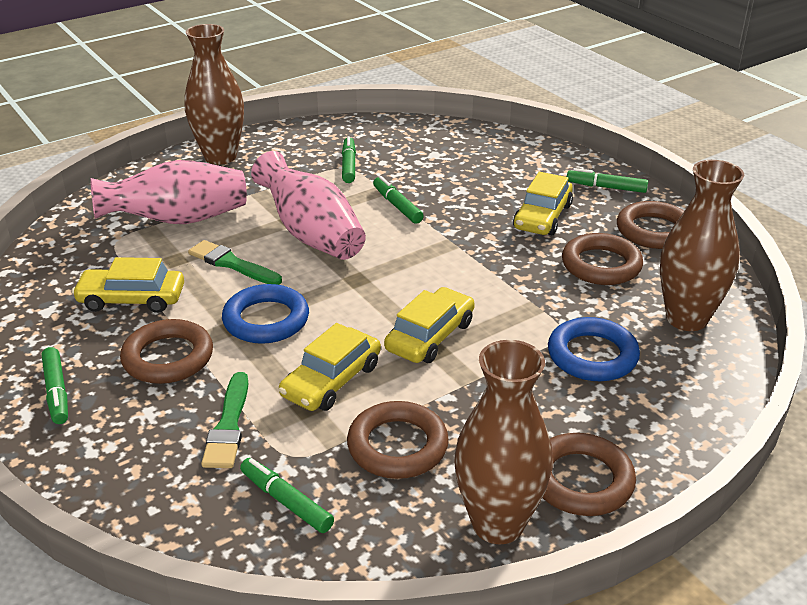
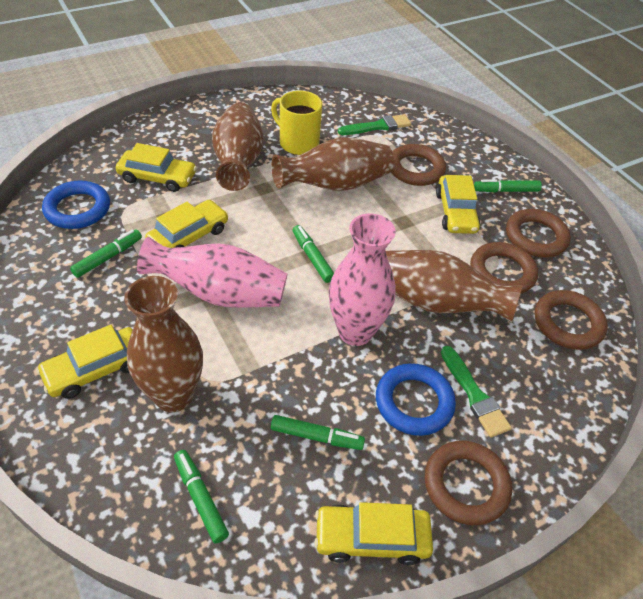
brown vase: 3 -> 4
yellow car: 4 -> 5
yellow mug: 0 -> 1

